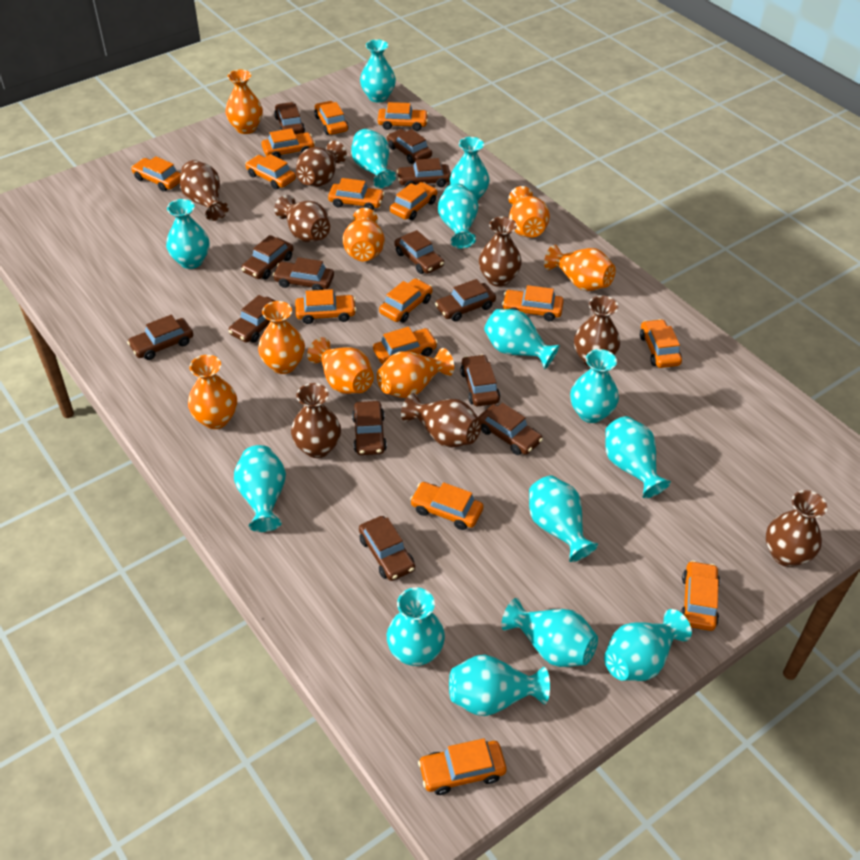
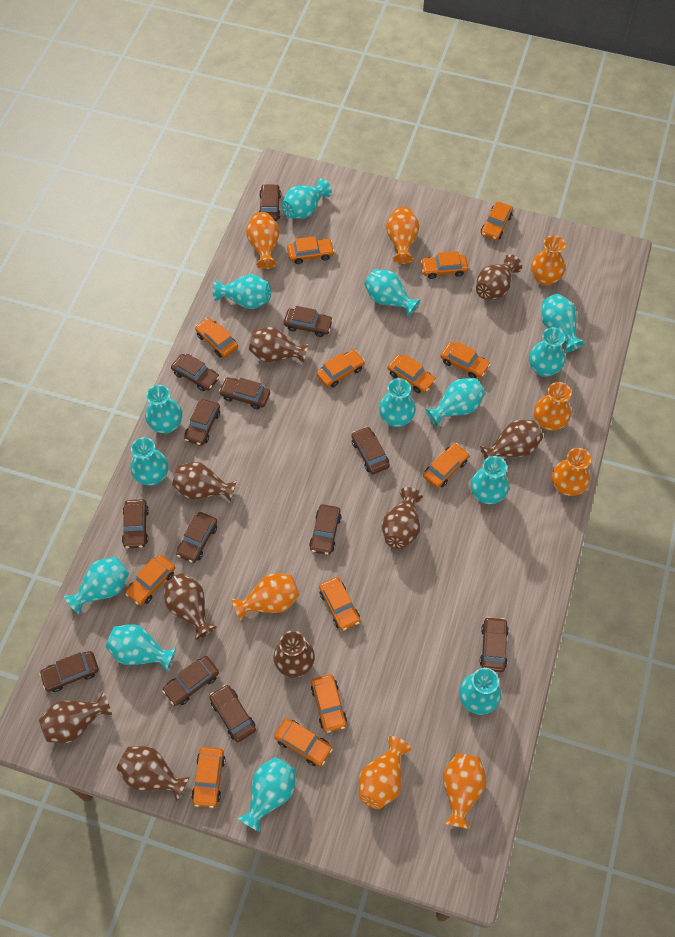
brown vase: 8 -> 9
orange car: 15 -> 13

